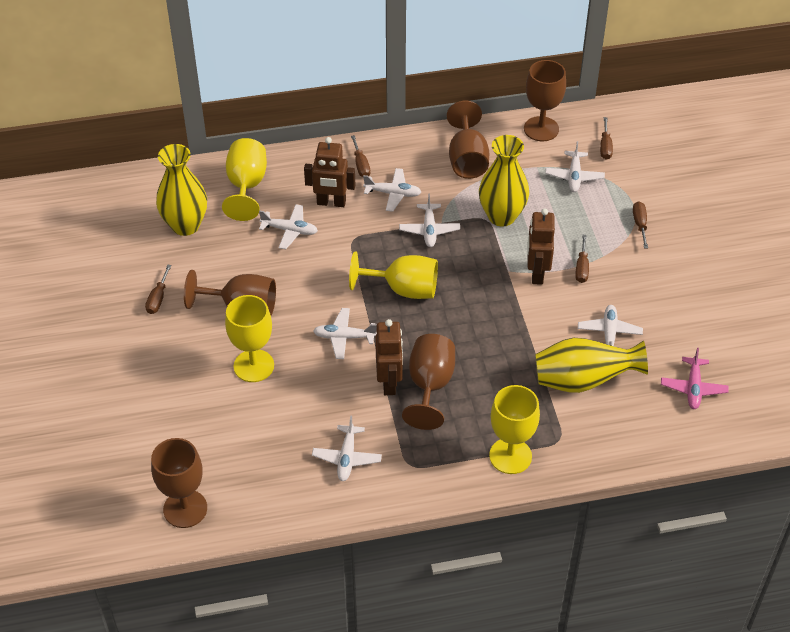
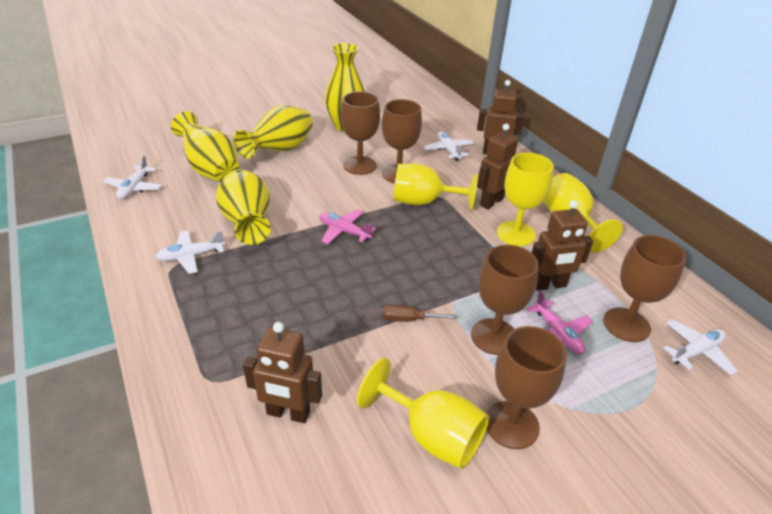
brown robot: 3 -> 4
brown screwdriver: 5 -> 1
pink plane: 1 -> 2
white plane: 7 -> 4
yellow vase: 3 -> 4

